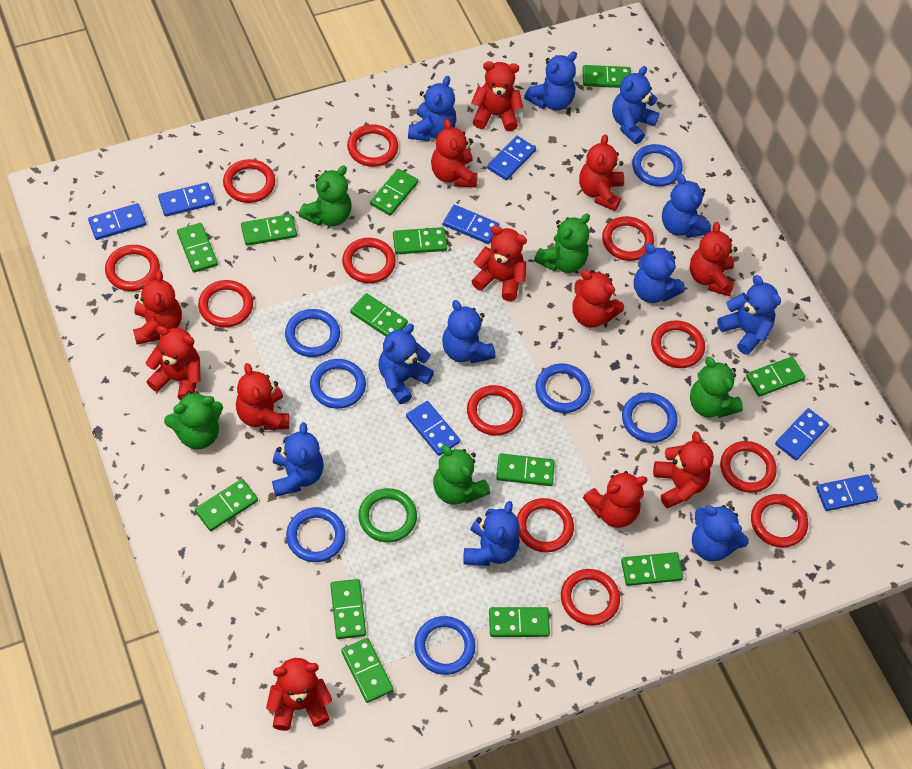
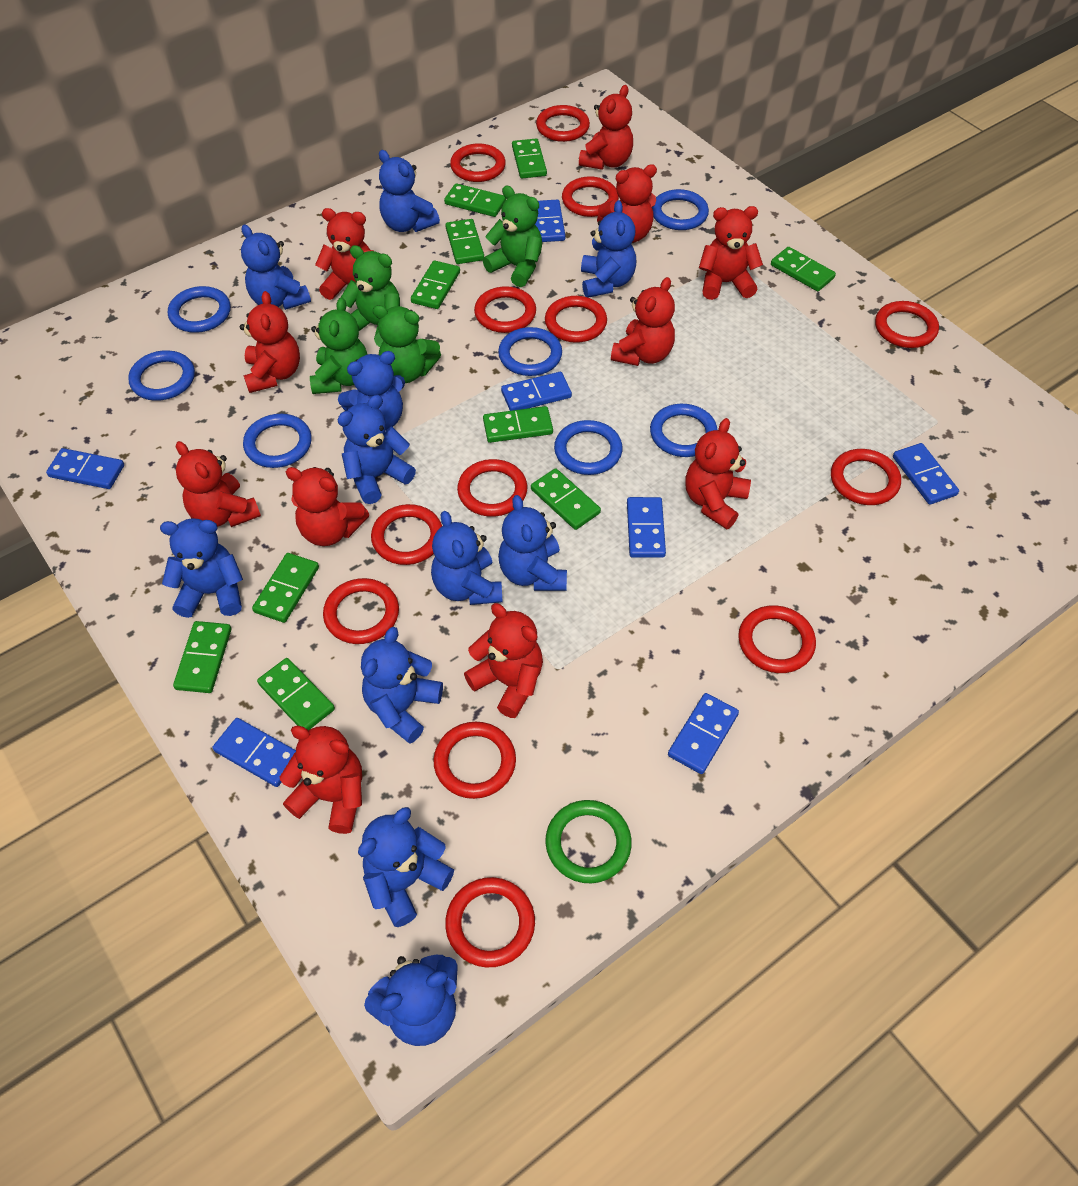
green domino: 13 -> 10
green teddy bear: 5 -> 4
red ring: 12 -> 13
red teddy bear: 12 -> 11

